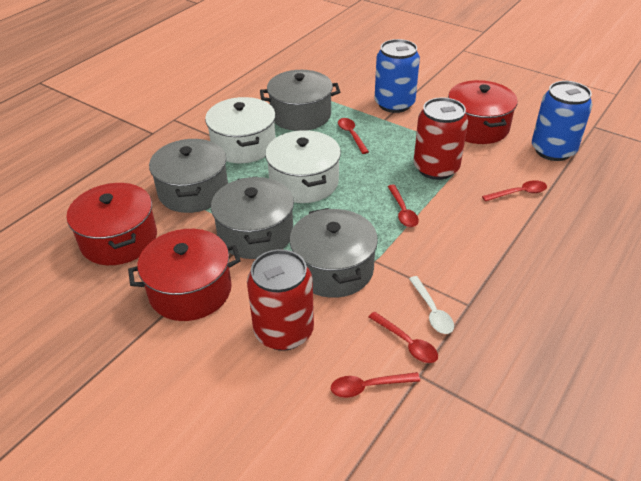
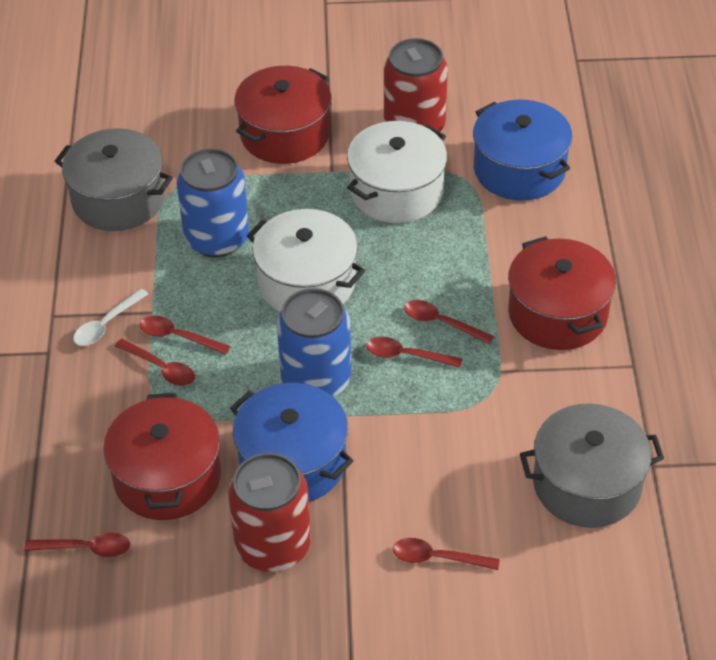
blue pot: 0 -> 2
grey pot: 4 -> 2
red spoon: 5 -> 6

